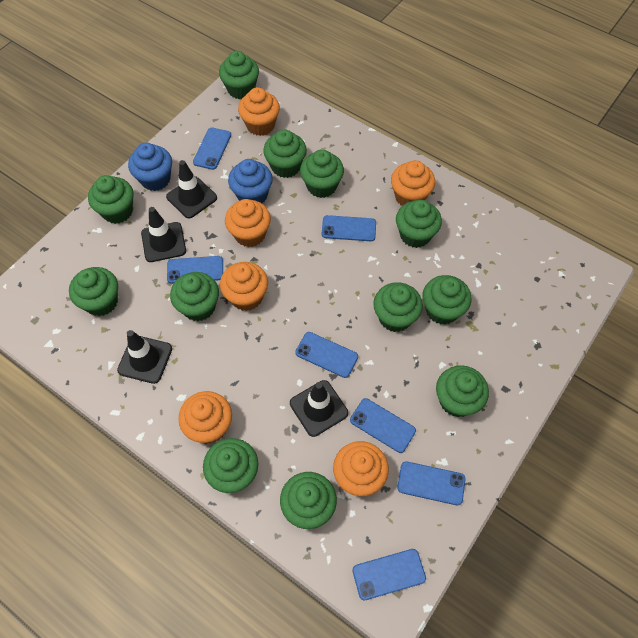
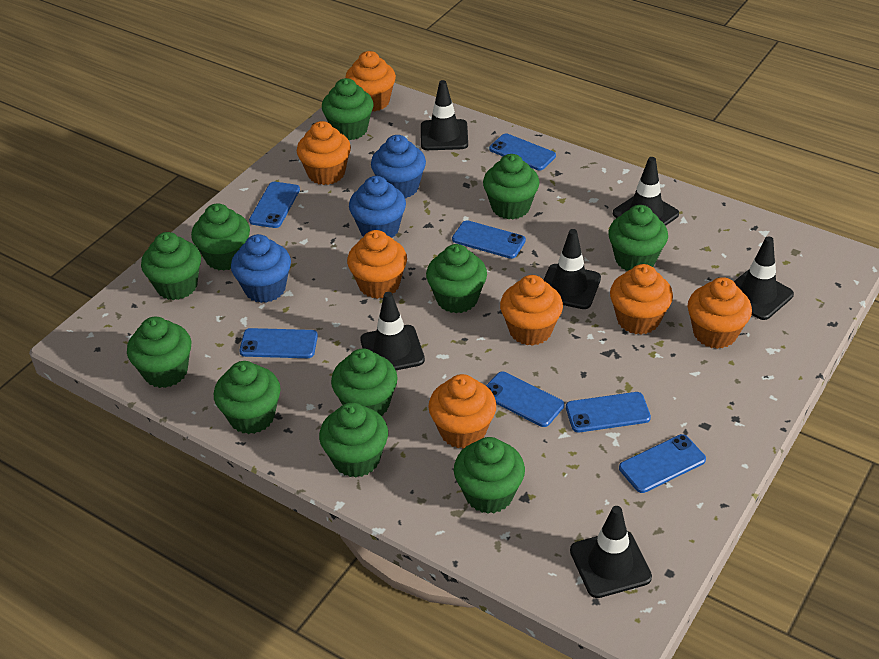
black traffic cone: 4 -> 6
blue cupcake: 2 -> 3
green cupcake: 12 -> 11
orange cupcake: 6 -> 7

